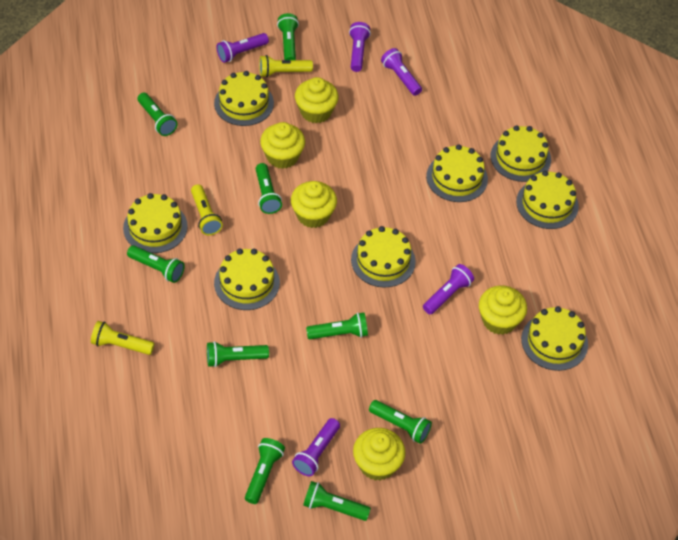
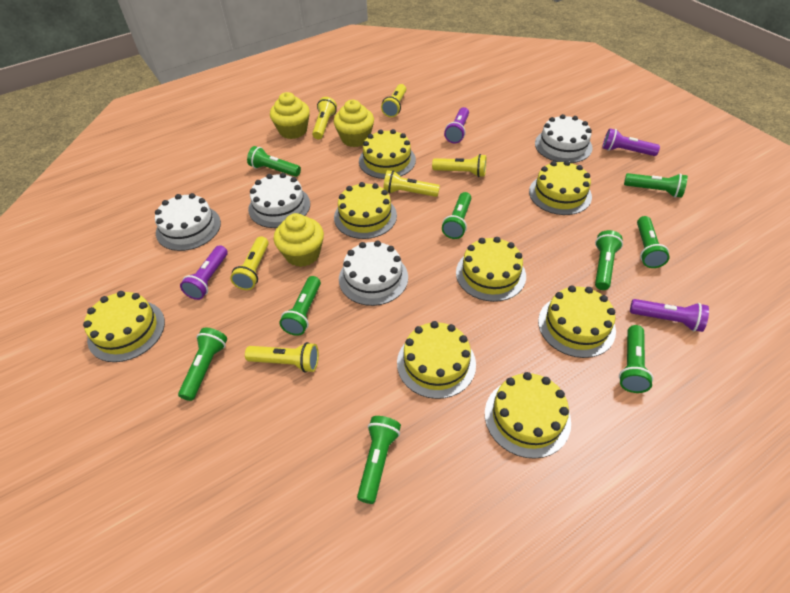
purple flashlight: 5 -> 4
white cake: 0 -> 4
yellow cupcake: 5 -> 3
yellow flashlight: 3 -> 6

